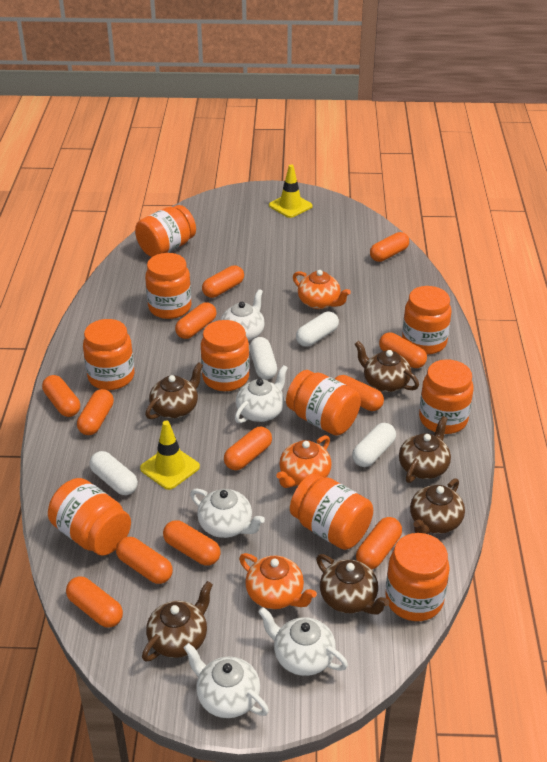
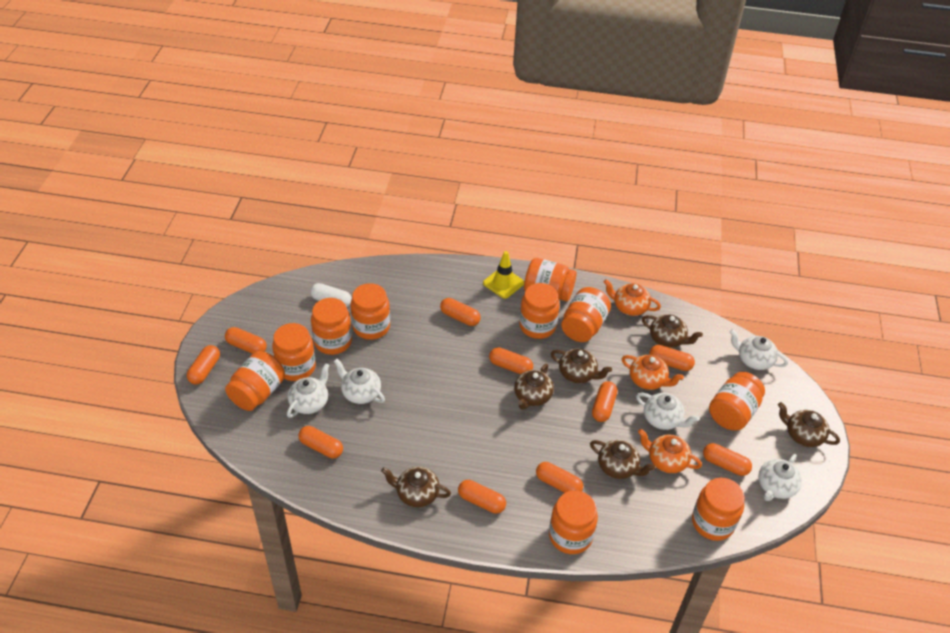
orange capsule: 12 -> 10
white capsule: 4 -> 1
yellow traffic cone: 2 -> 1

